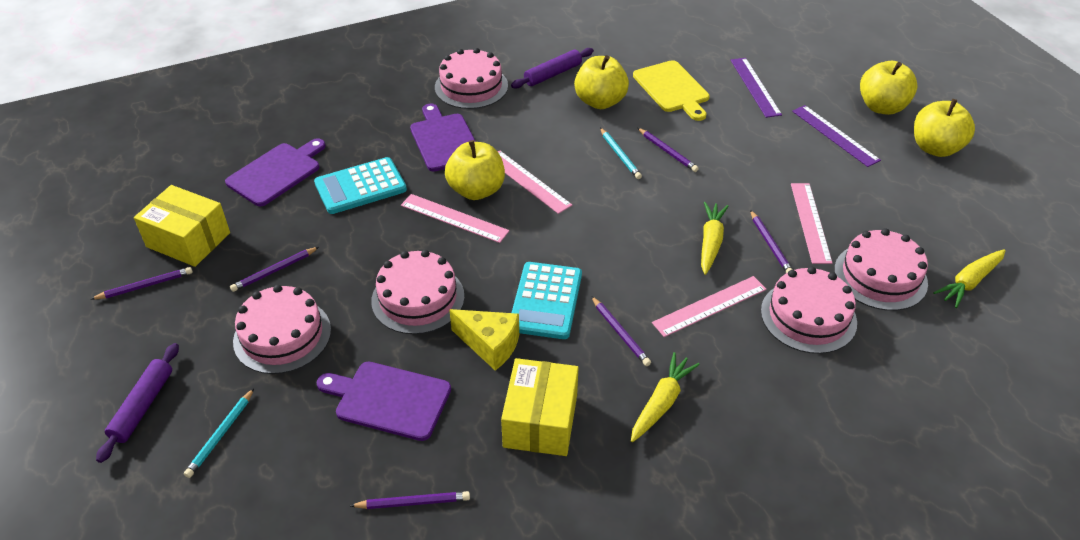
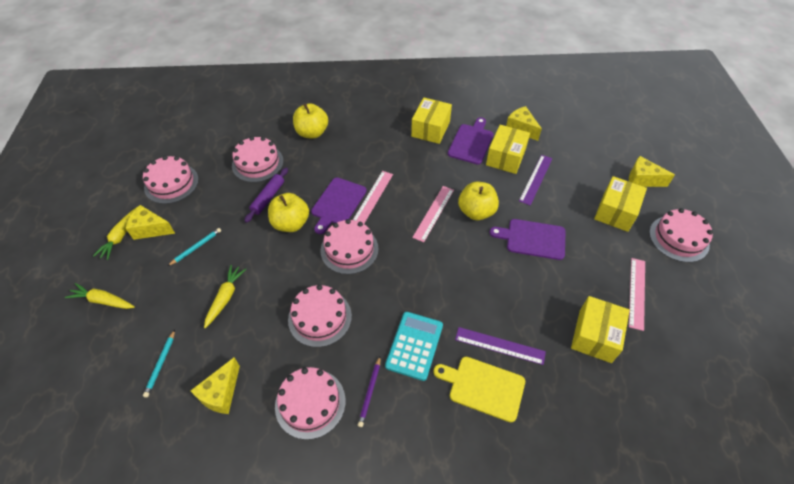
pink cake: 5 -> 6
pink ruler: 4 -> 3
purple pencil: 6 -> 1
purple rolling pin: 2 -> 1
turquoise calculator: 2 -> 1
yellow apple: 4 -> 3
yellow box: 2 -> 4
yellow cheese: 1 -> 4

